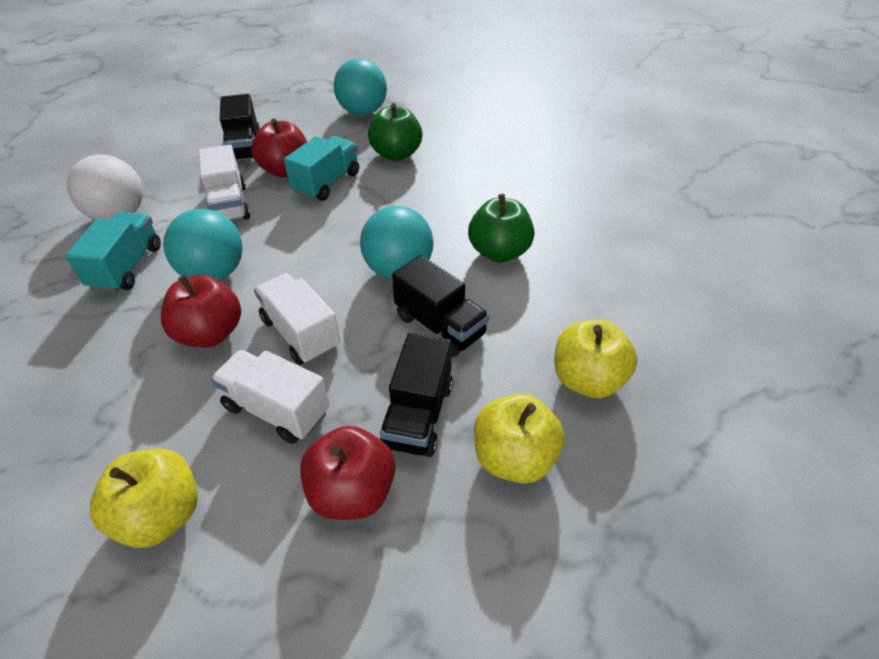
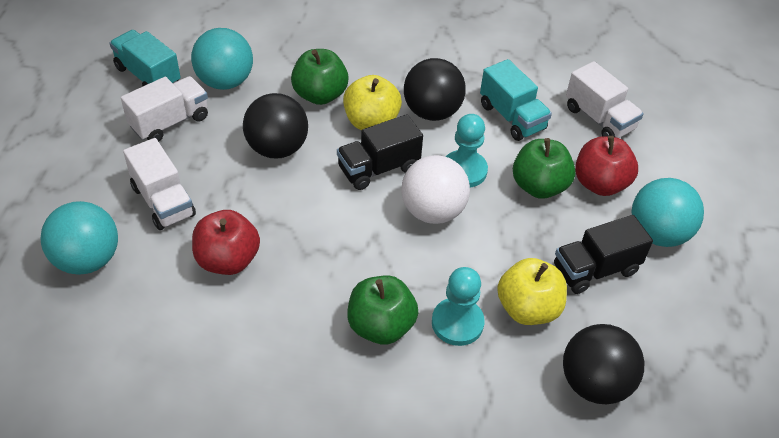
black ball: 0 -> 3
black truck: 3 -> 2
green apple: 2 -> 3
red apple: 3 -> 2
turquoise pawn: 0 -> 2
yellow apple: 3 -> 2

